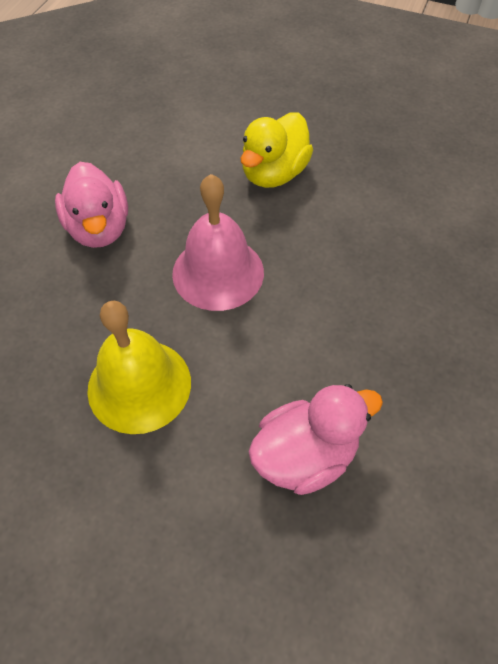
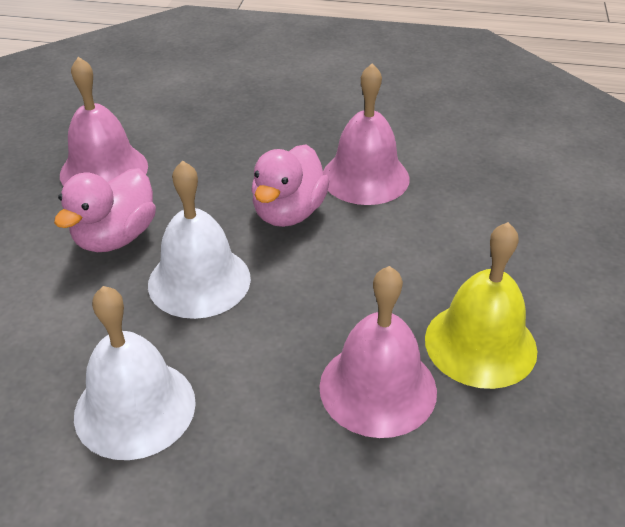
pink bell: 1 -> 3
white bell: 0 -> 2
yellow duck: 1 -> 0

